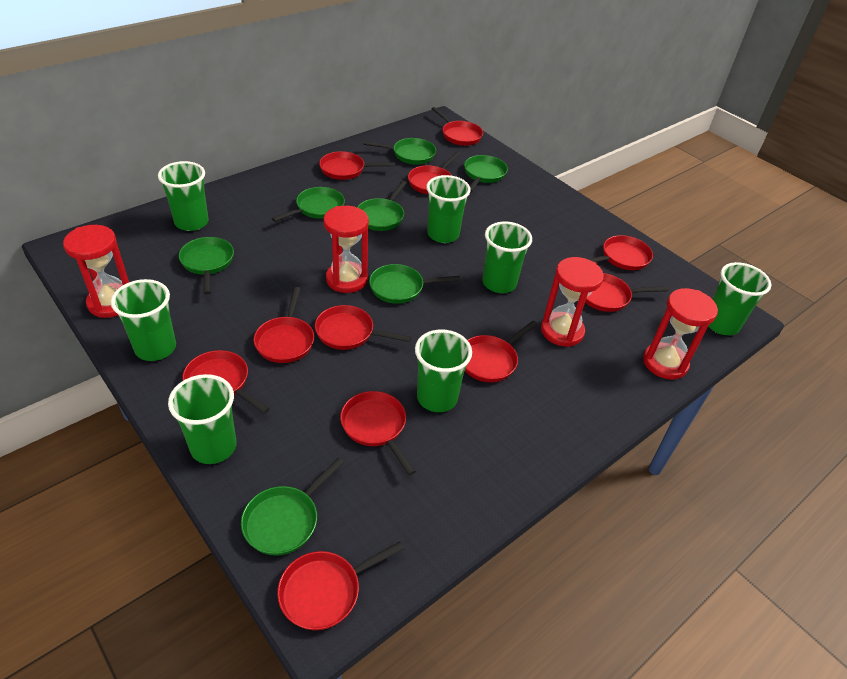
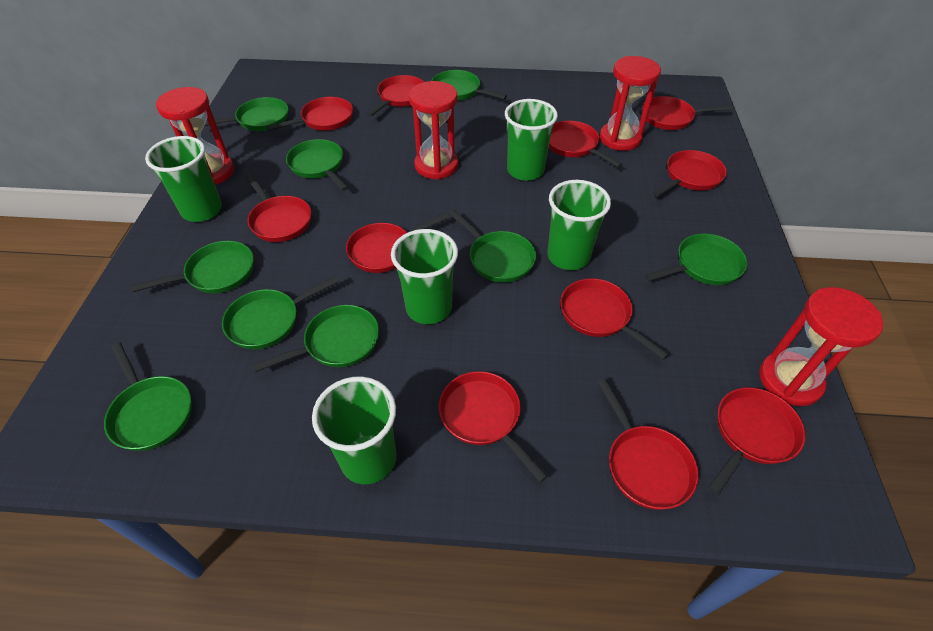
green cup: 7 -> 5
green pan: 7 -> 9

